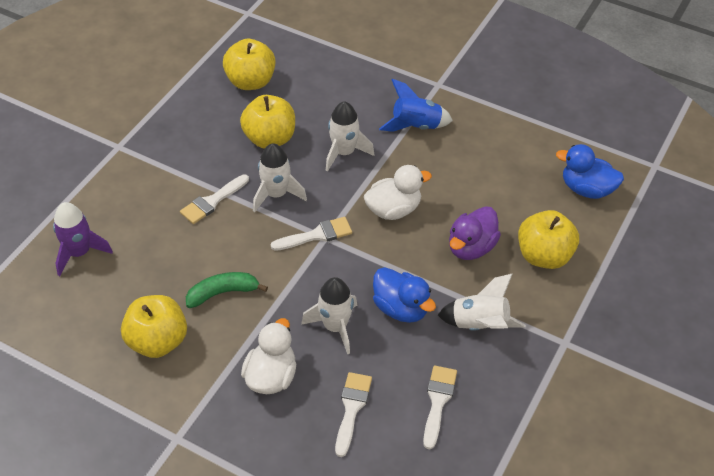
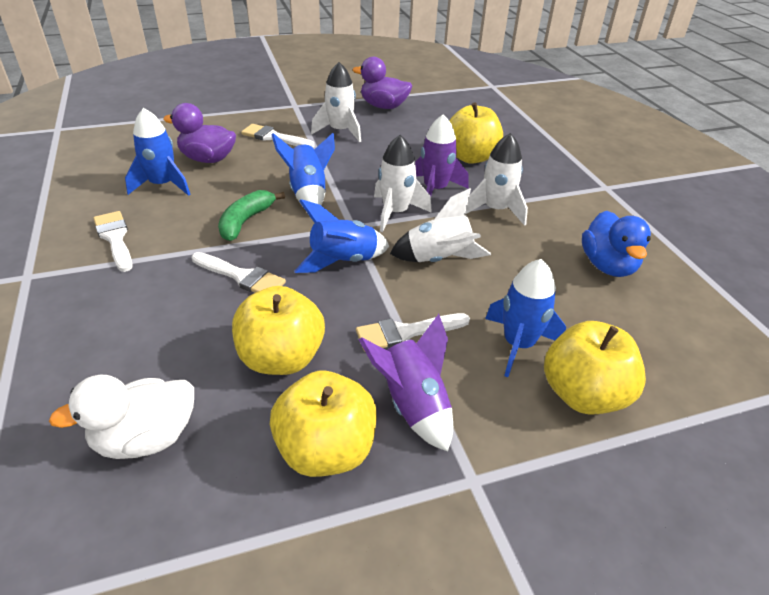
blue duck: 2 -> 1
blue rocket: 1 -> 4
purple duck: 1 -> 2
purple rocket: 1 -> 2
white duck: 2 -> 1

